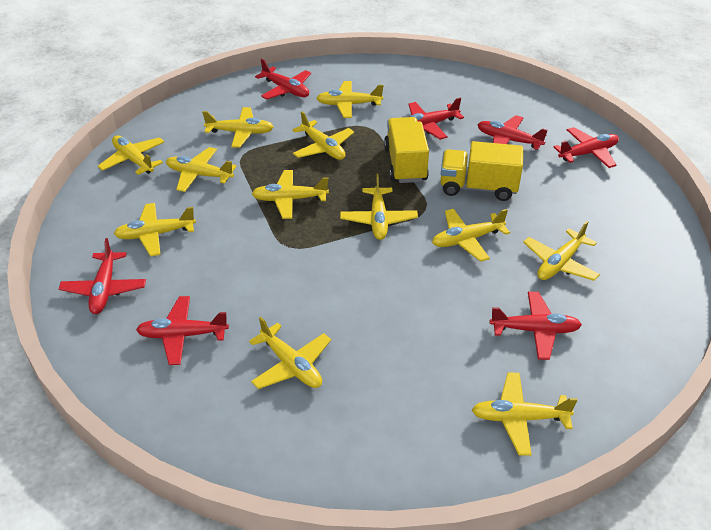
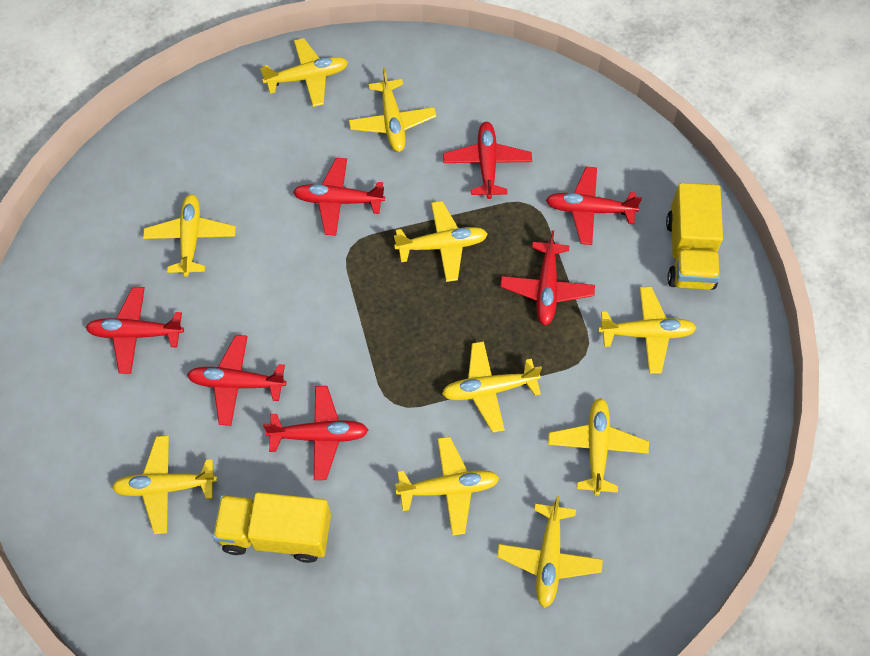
yellow plane: 12 -> 10

